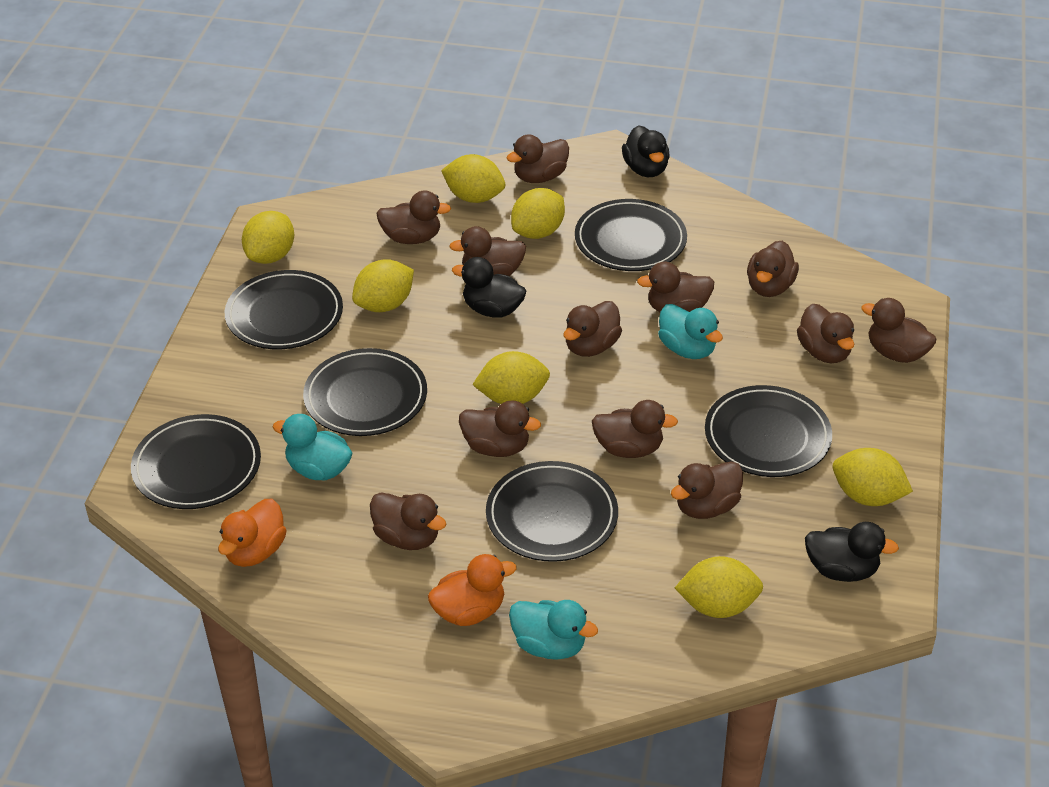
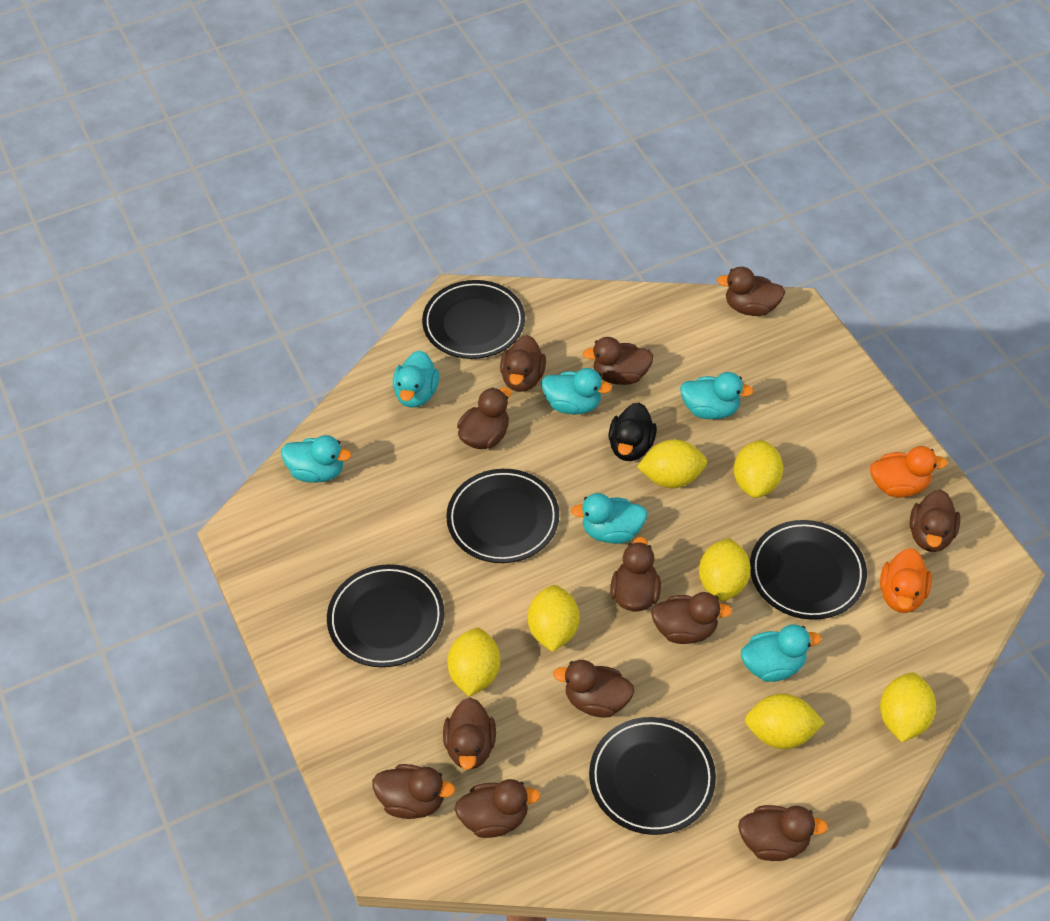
black duck: 3 -> 1
black plate: 6 -> 5
turquoise duck: 3 -> 6

